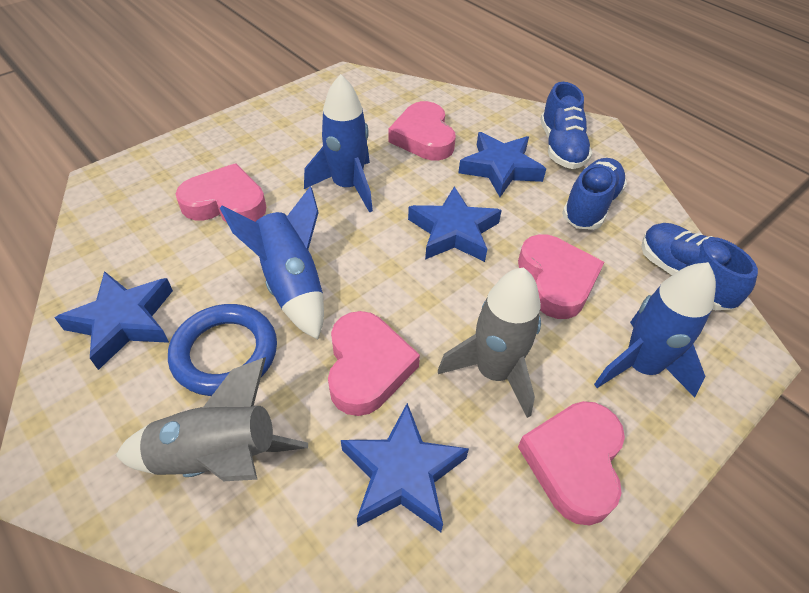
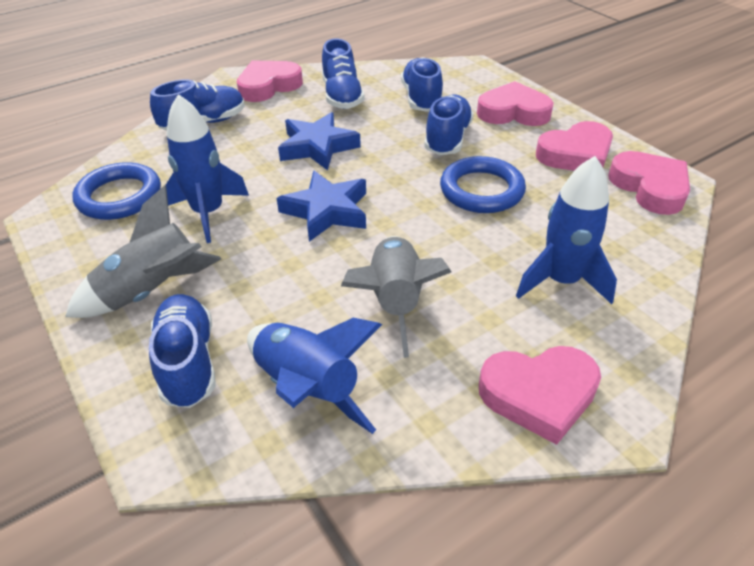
blue ring: 1 -> 2
blue shoe: 3 -> 5
blue star: 4 -> 2

